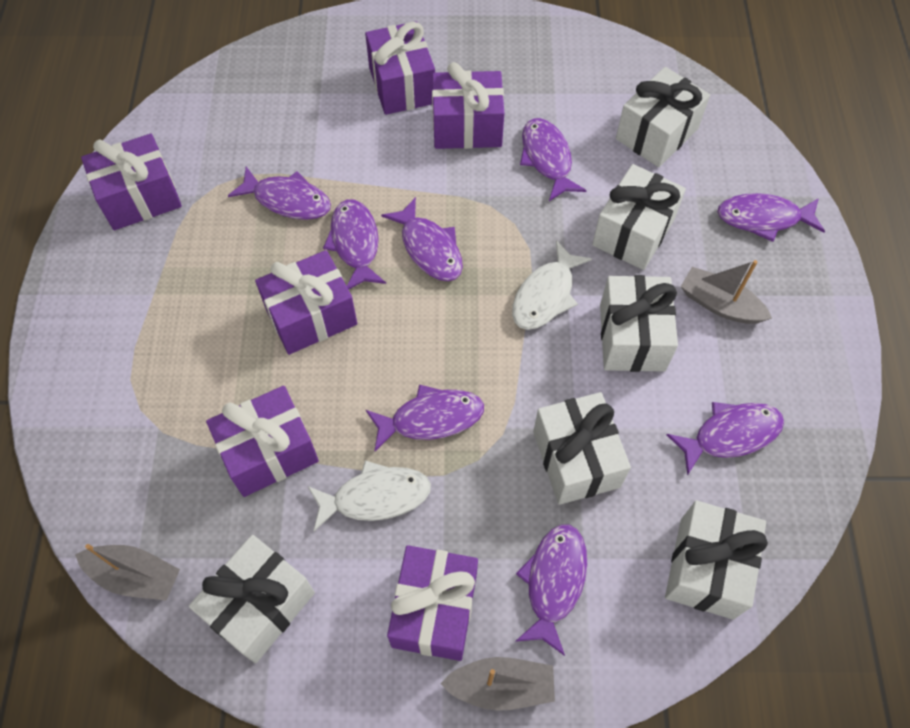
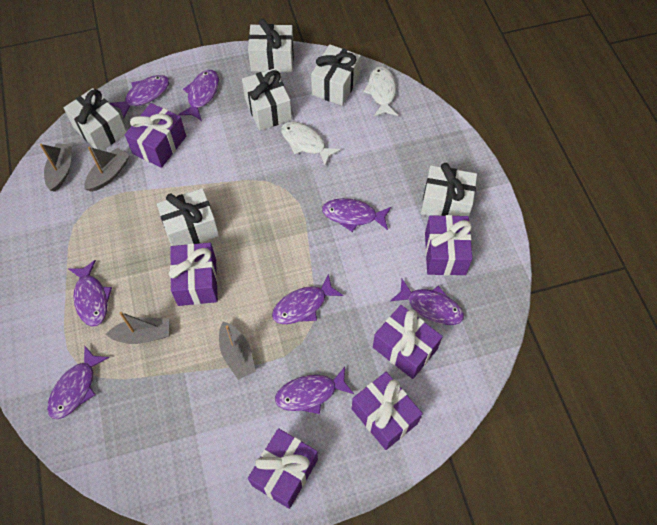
grey boat: 3 -> 4

